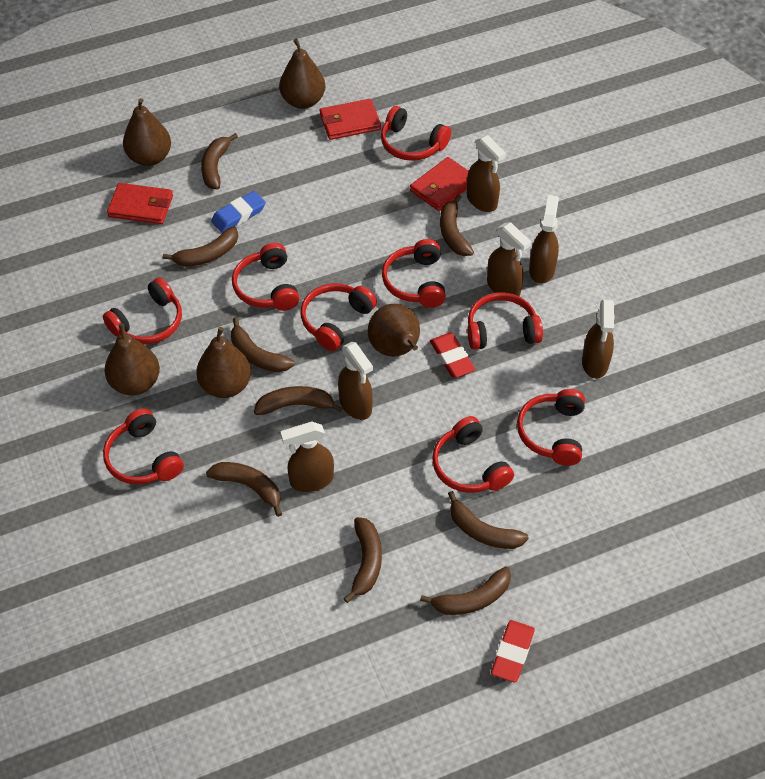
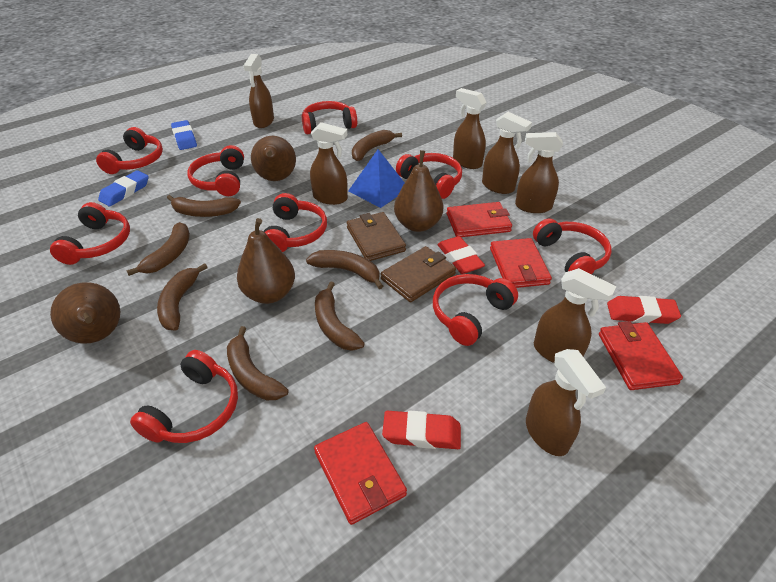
blue eraser: 1 -> 2
blue pyramid: 0 -> 1
brown banana: 9 -> 7
brown pear: 5 -> 4
brown spray bottle: 6 -> 7
brown wallet: 0 -> 2
red eraser: 2 -> 3
red wallet: 3 -> 4

